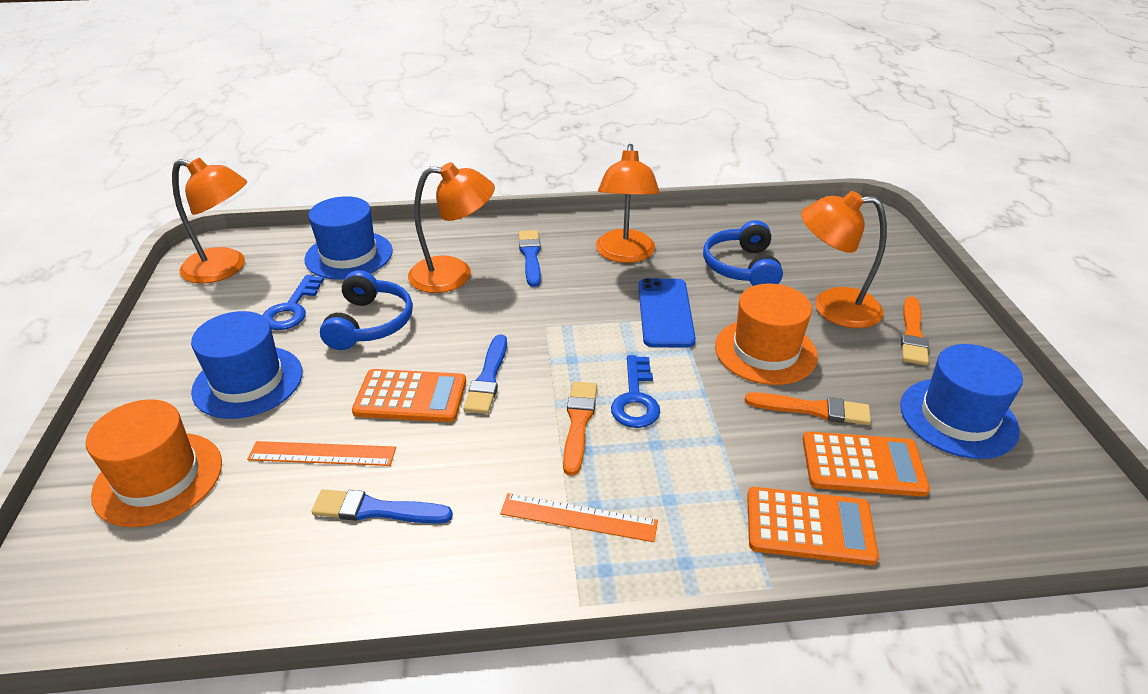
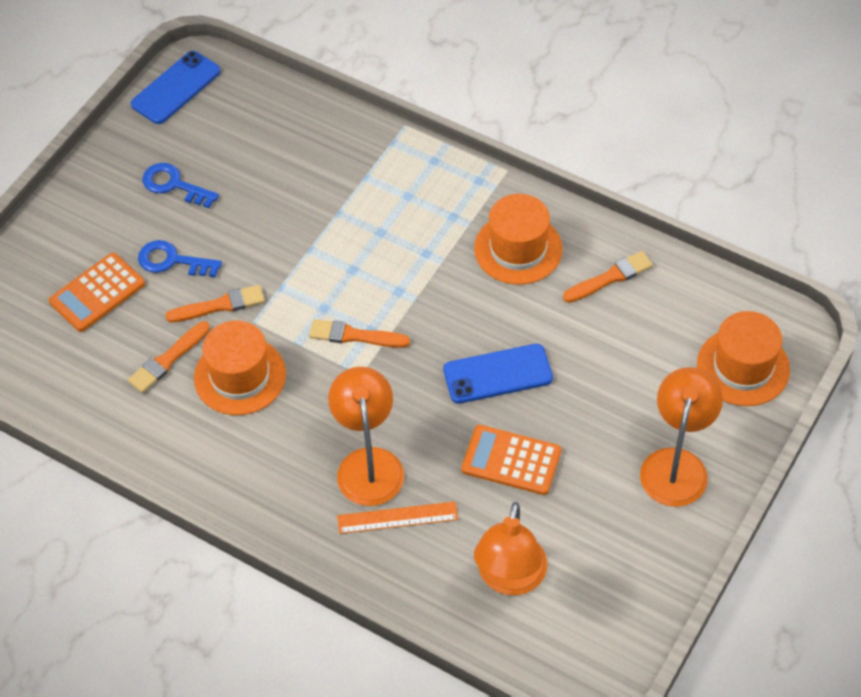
blue brush: 3 -> 0
blue hat: 3 -> 0
blue headphones: 2 -> 0
blue phone: 1 -> 2
orange brush: 3 -> 4
orange calculator: 3 -> 2
orange hat: 2 -> 3
orange lamp: 4 -> 3
orange ruler: 2 -> 1

